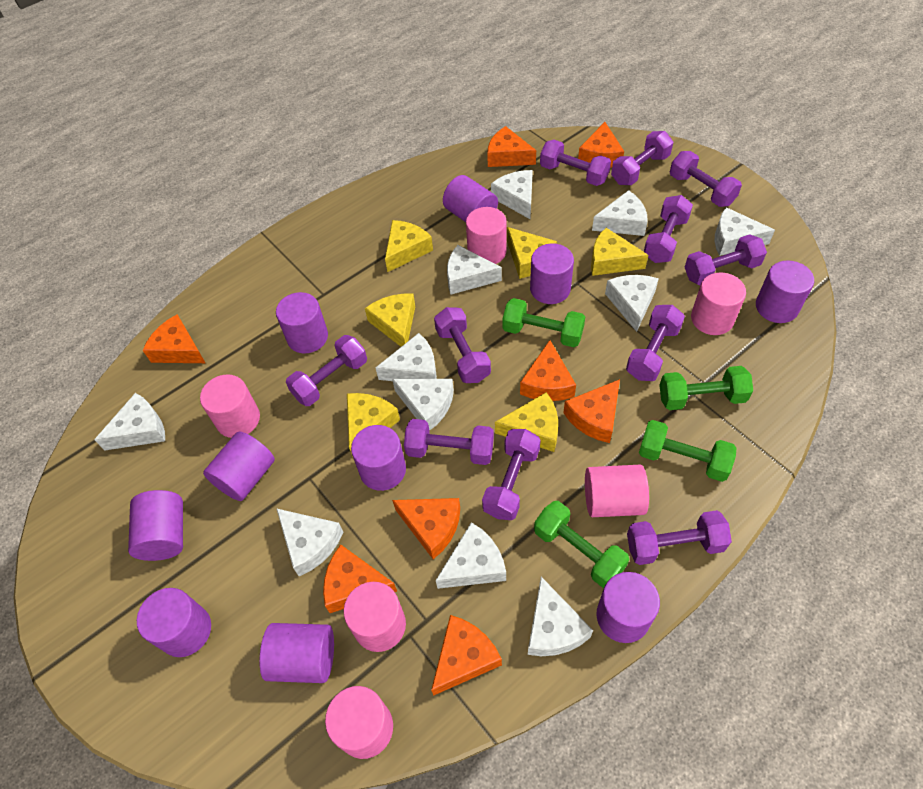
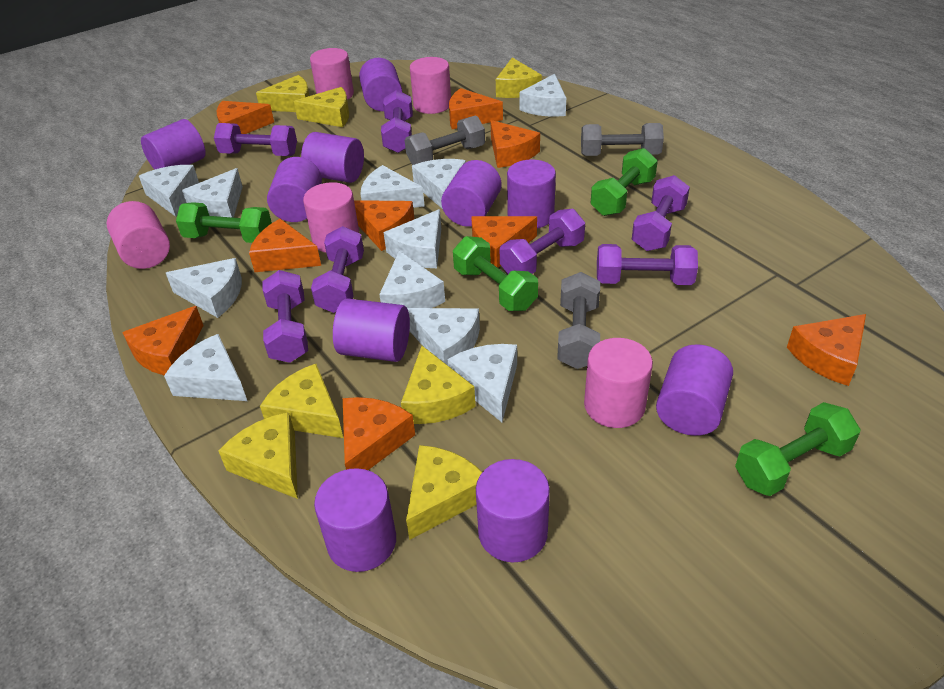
grey dumbbell: 0 -> 3
orange cheese: 8 -> 9
pink cylinder: 6 -> 5
purple dumbbell: 11 -> 7
yellow cheese: 6 -> 7

